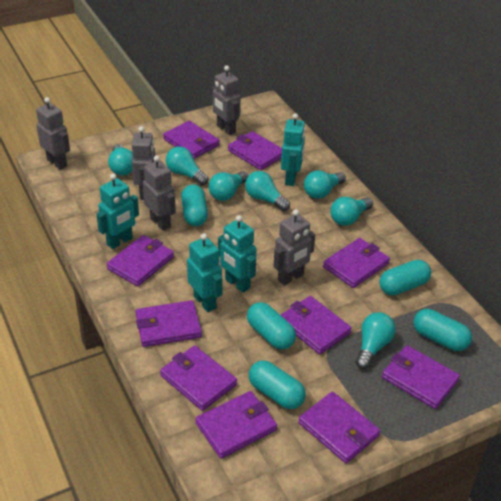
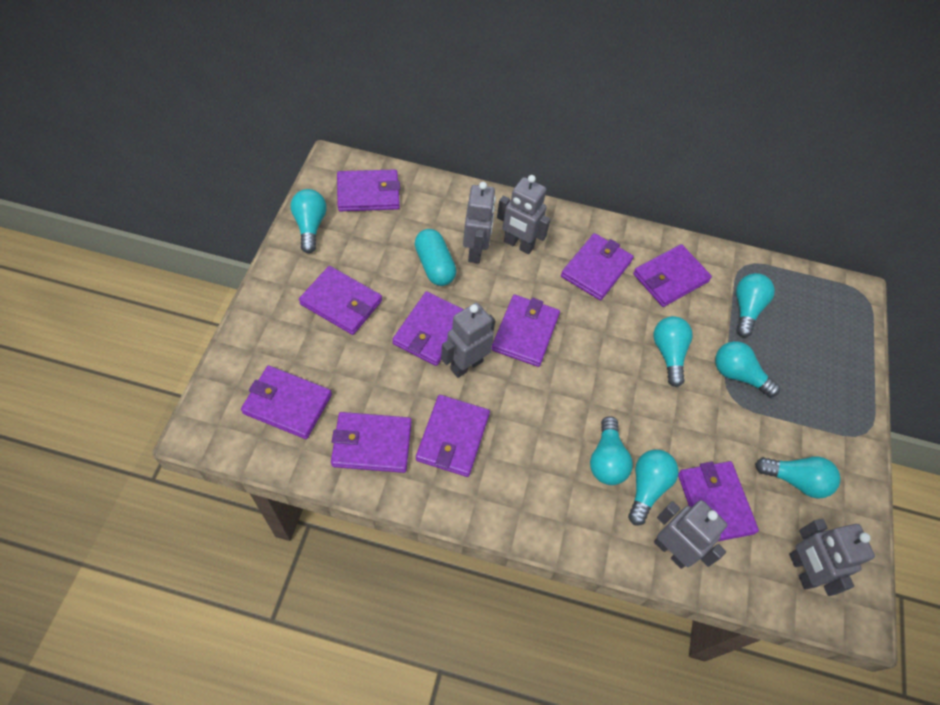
turquoise capsule: 5 -> 1
turquoise robot: 4 -> 0

